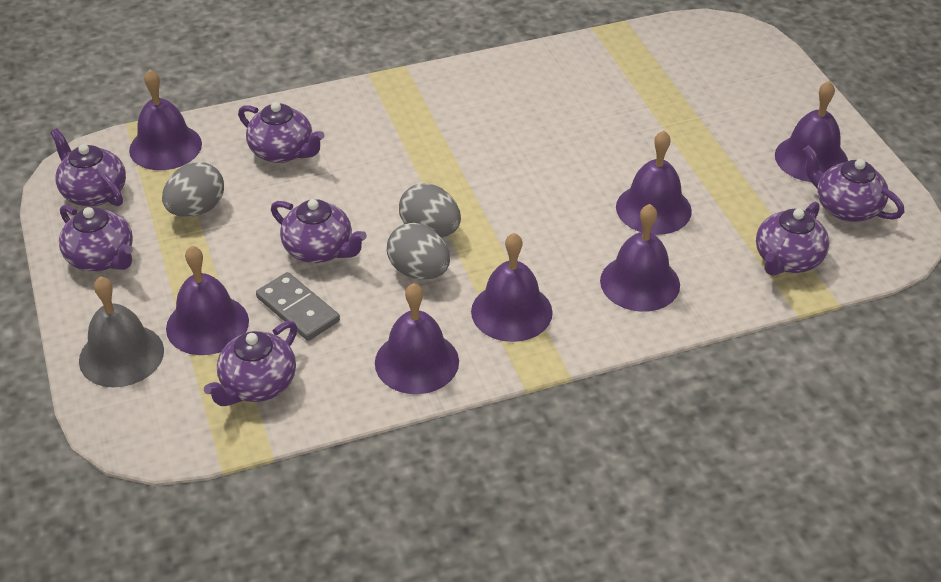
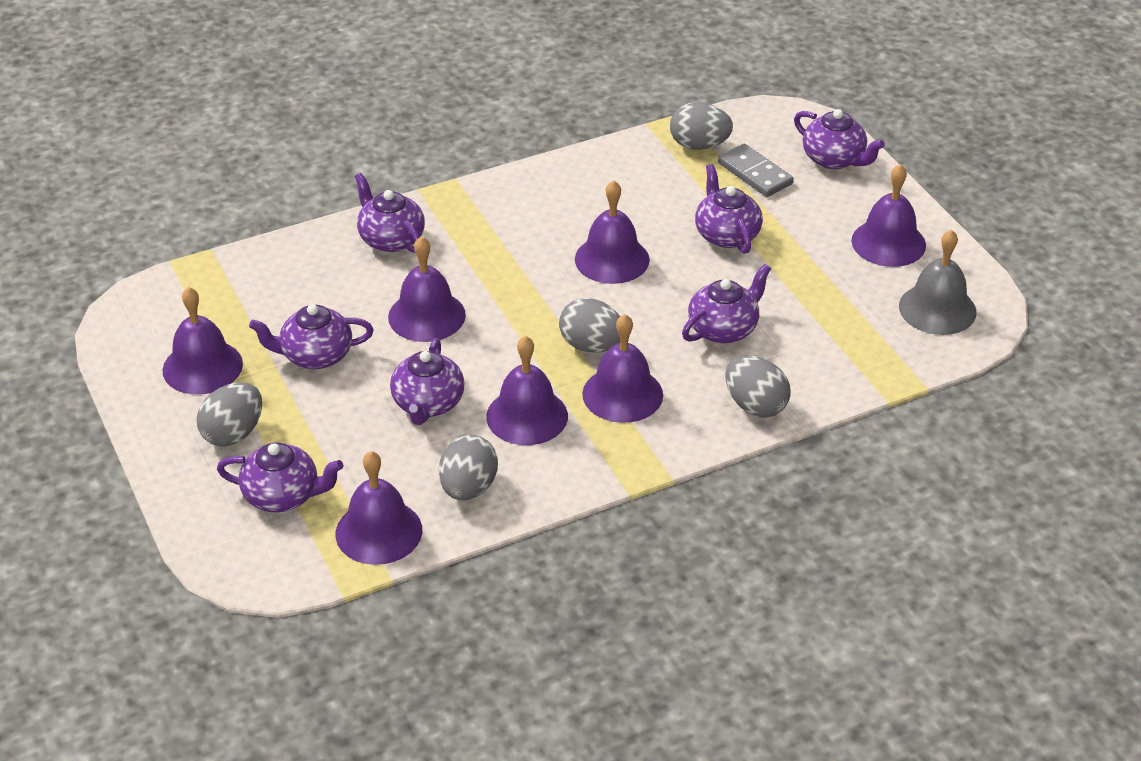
grey egg: 3 -> 5

